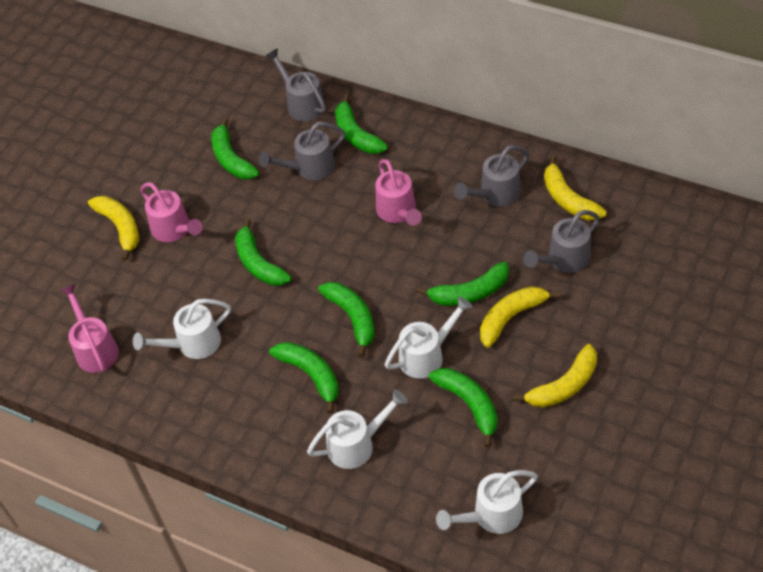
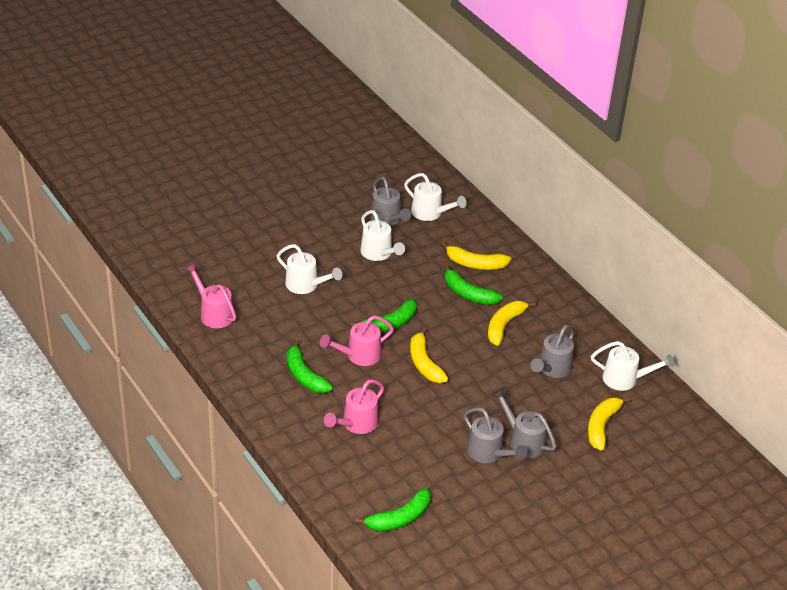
green banana: 7 -> 4

